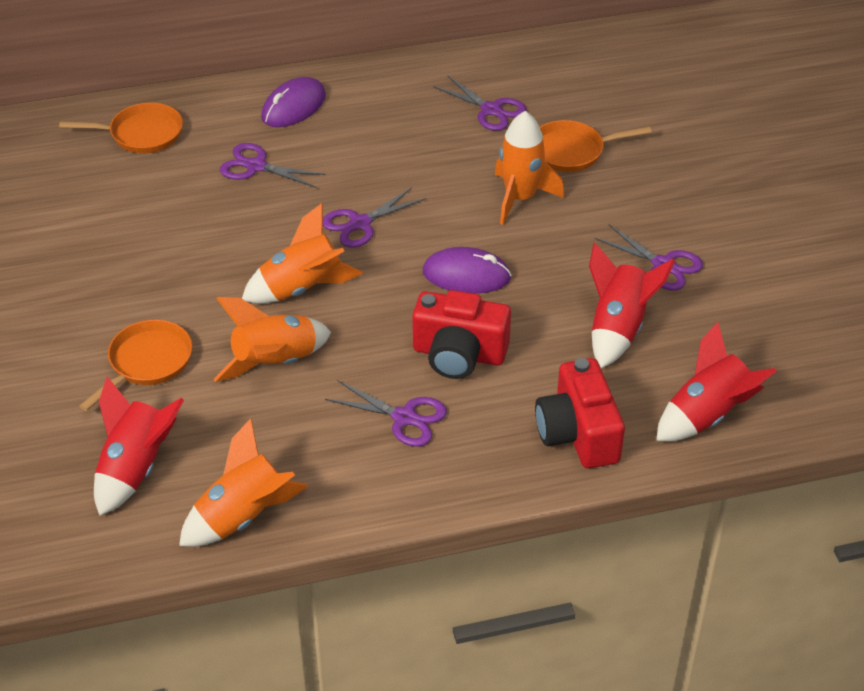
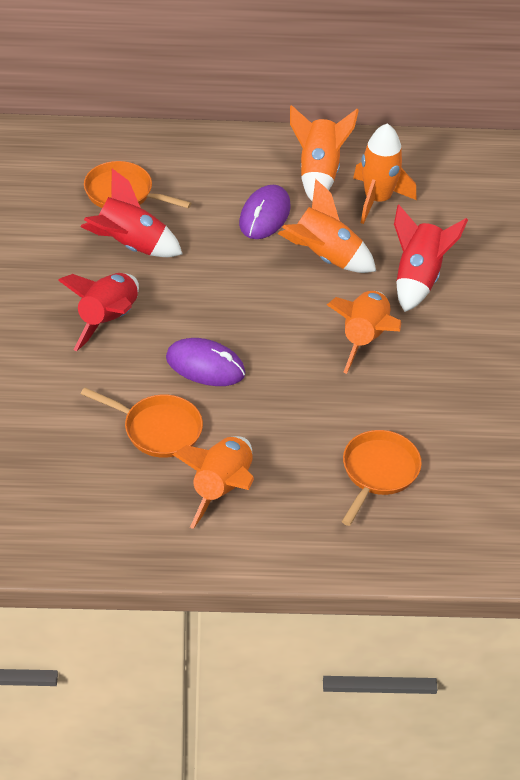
orange rocket: 4 -> 5
purple scissors: 5 -> 0
red camera: 2 -> 0

